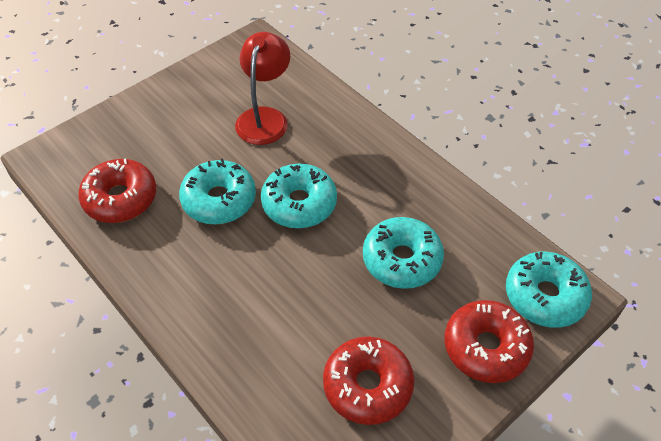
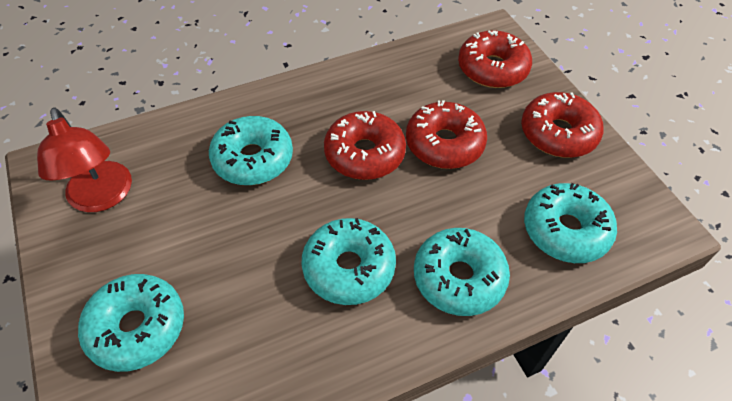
red donut: 3 -> 4
turquoise donut: 4 -> 5

